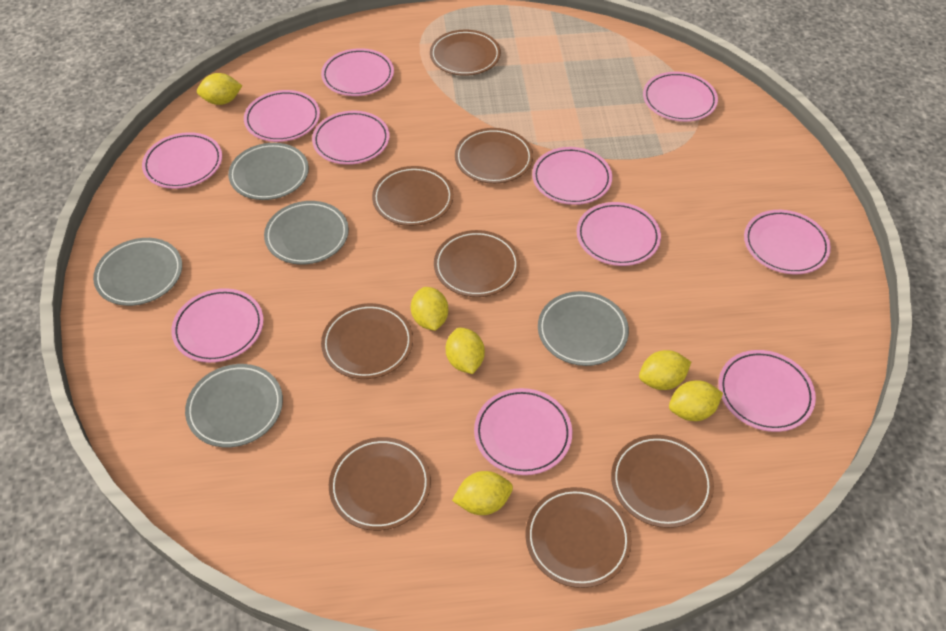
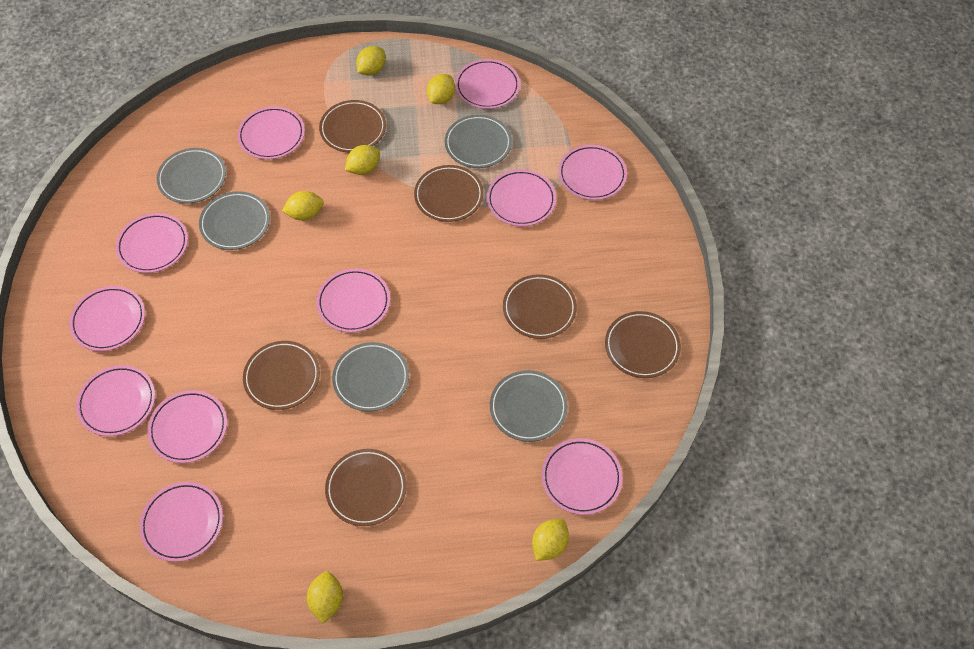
brown plate: 8 -> 6

